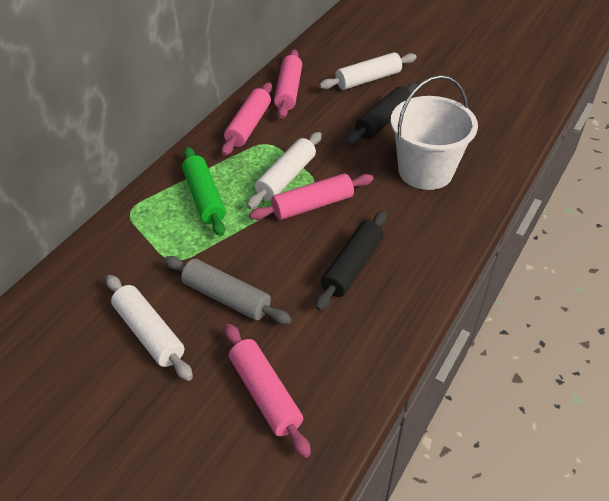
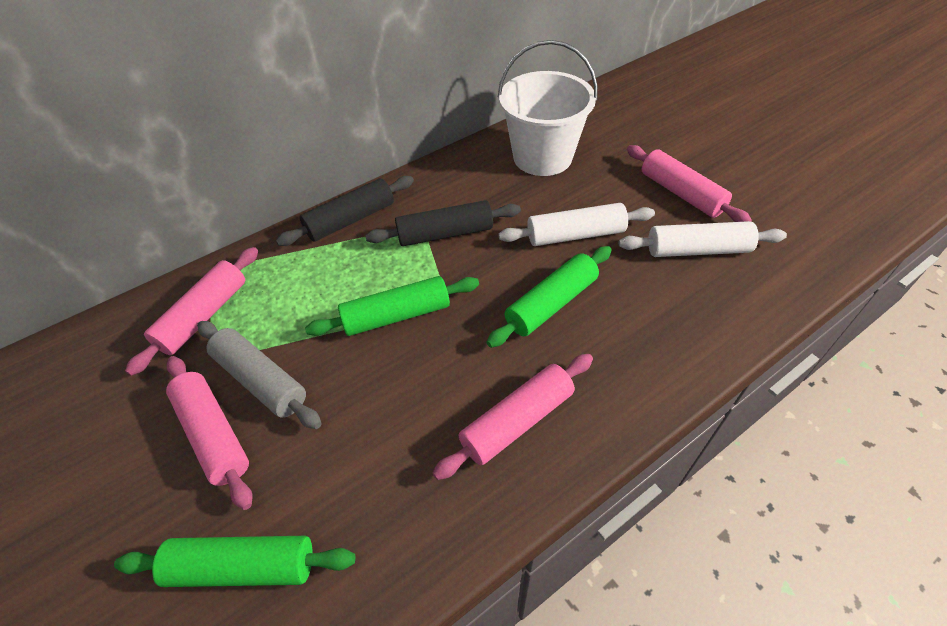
green rolling pin: 1 -> 3
white rolling pin: 3 -> 2

